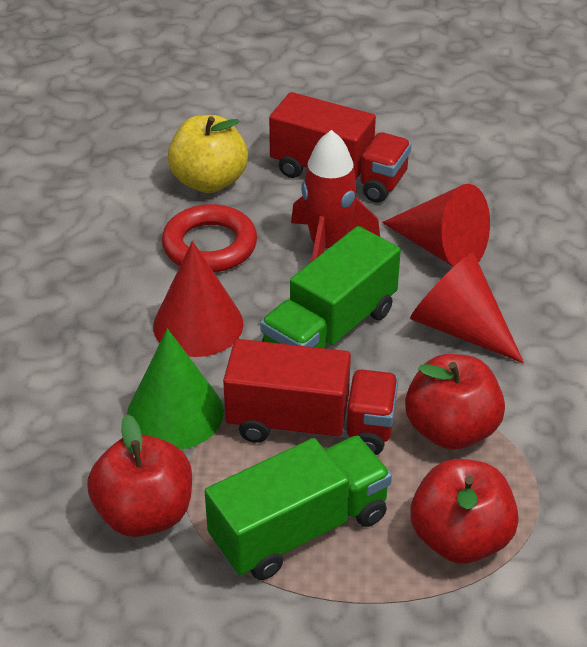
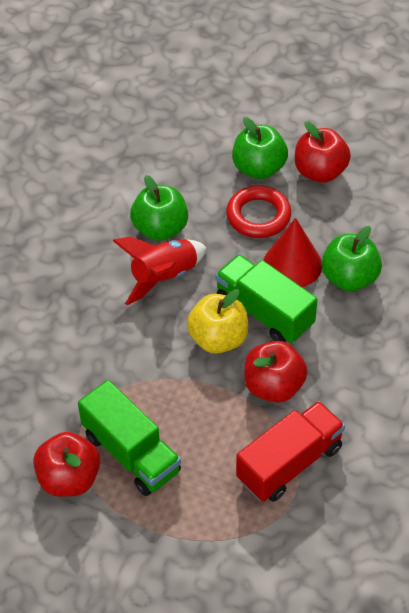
green apple: 0 -> 3
green cone: 1 -> 0
red cone: 3 -> 1
red truck: 2 -> 1

